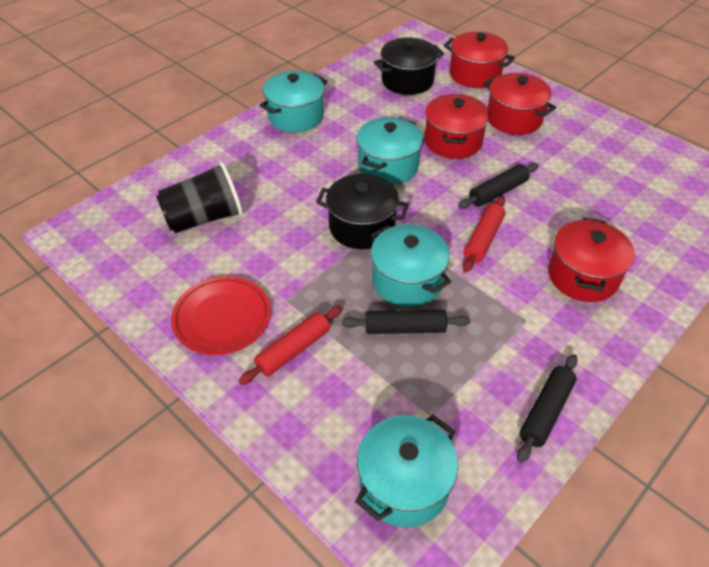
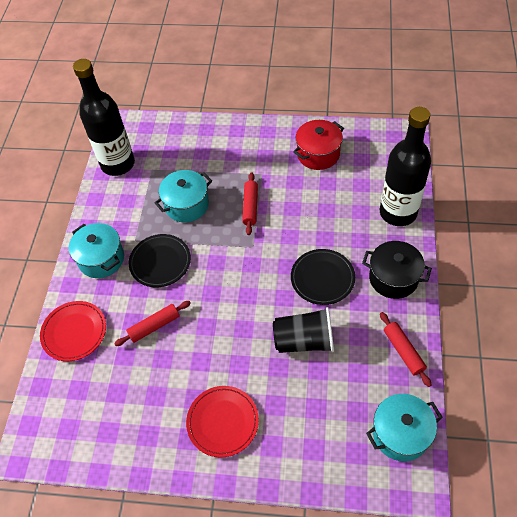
black bottle: 0 -> 2
black plate: 0 -> 2
black pot: 2 -> 1
black rolling pin: 3 -> 0
red plate: 1 -> 2
red pot: 4 -> 1
red rolling pin: 2 -> 3
turquoise pot: 4 -> 3

